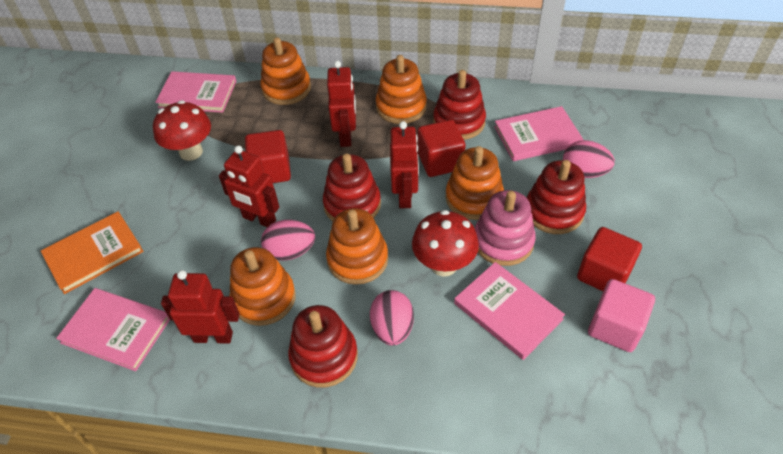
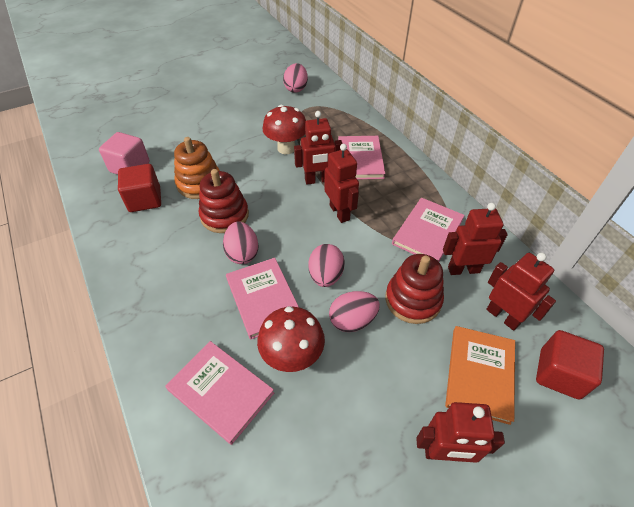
orange stacking toy: 5 -> 1
pink egg: 3 -> 4
pink stacking toy: 1 -> 0
red cube: 3 -> 2
red robot: 4 -> 5
red stacking toy: 4 -> 2

